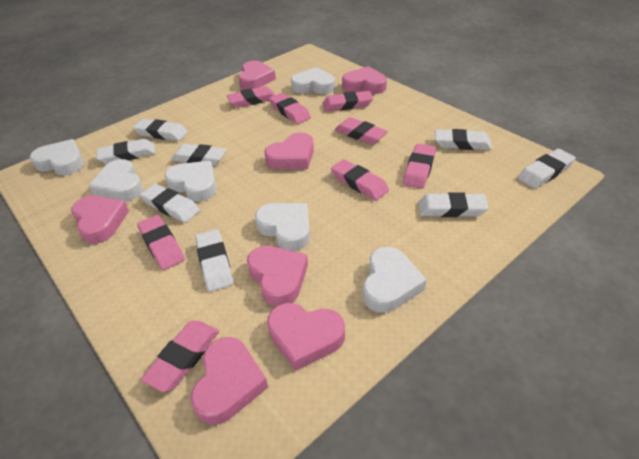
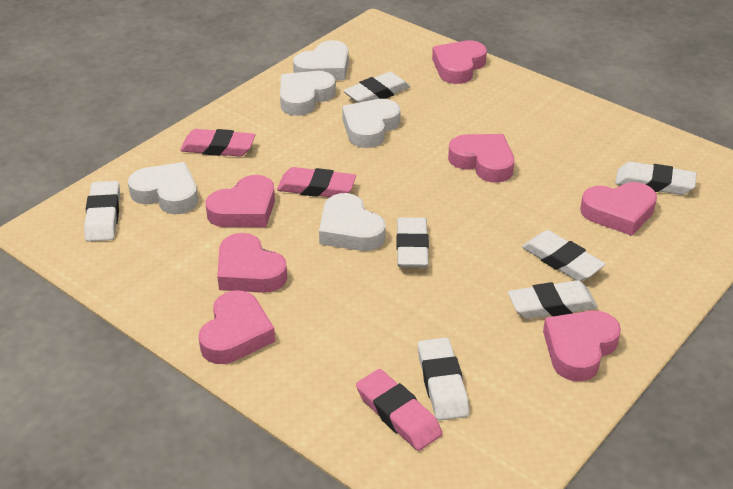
pink eraser: 8 -> 3
white eraser: 8 -> 7
white heart: 6 -> 5

